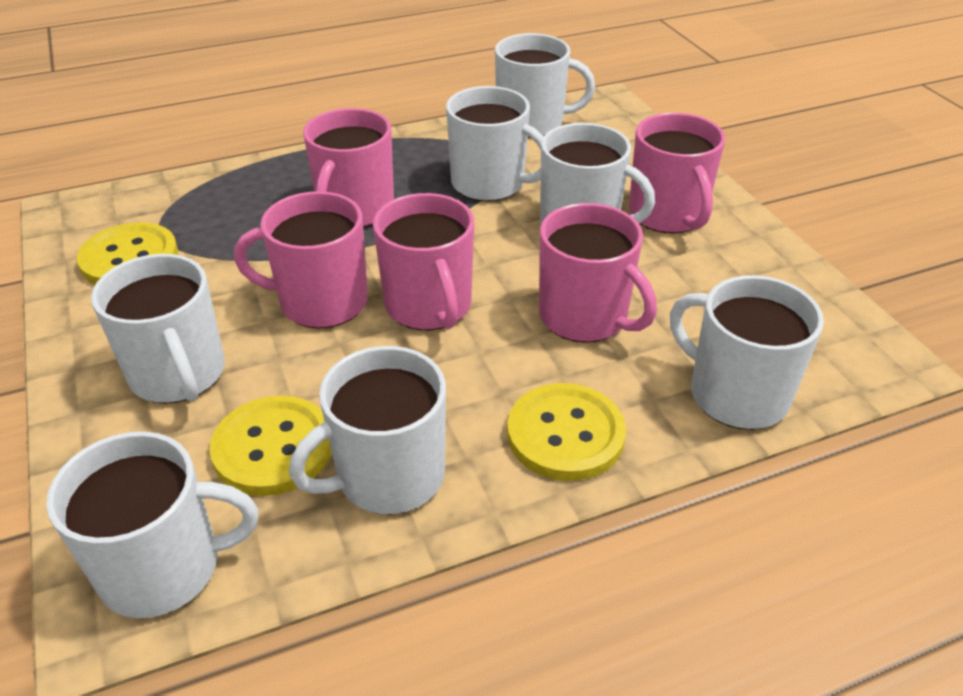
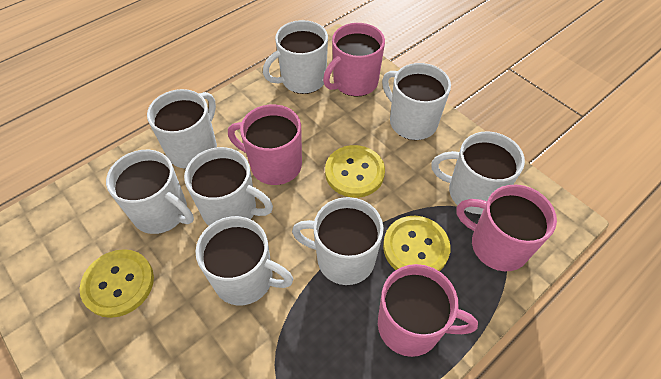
pink mug: 5 -> 4
white mug: 7 -> 8

